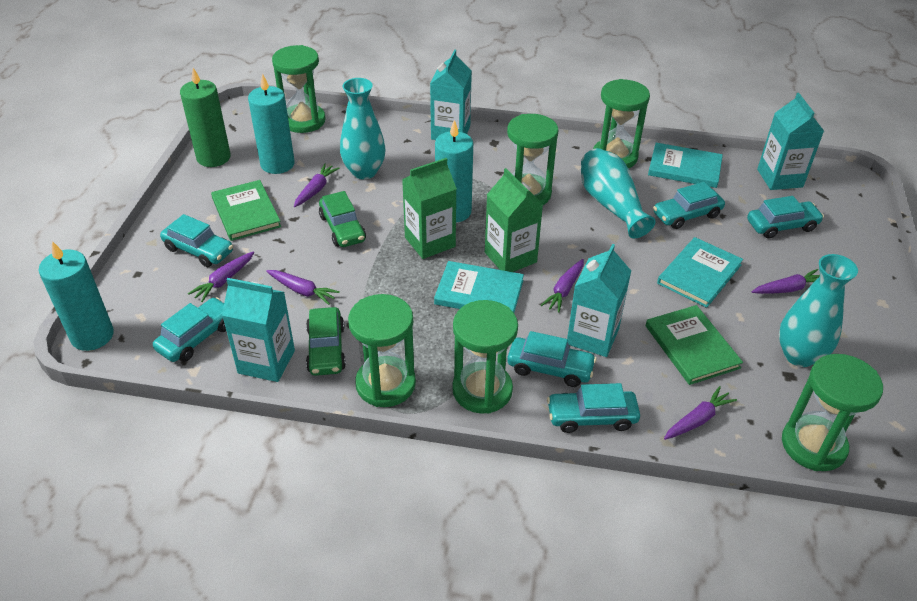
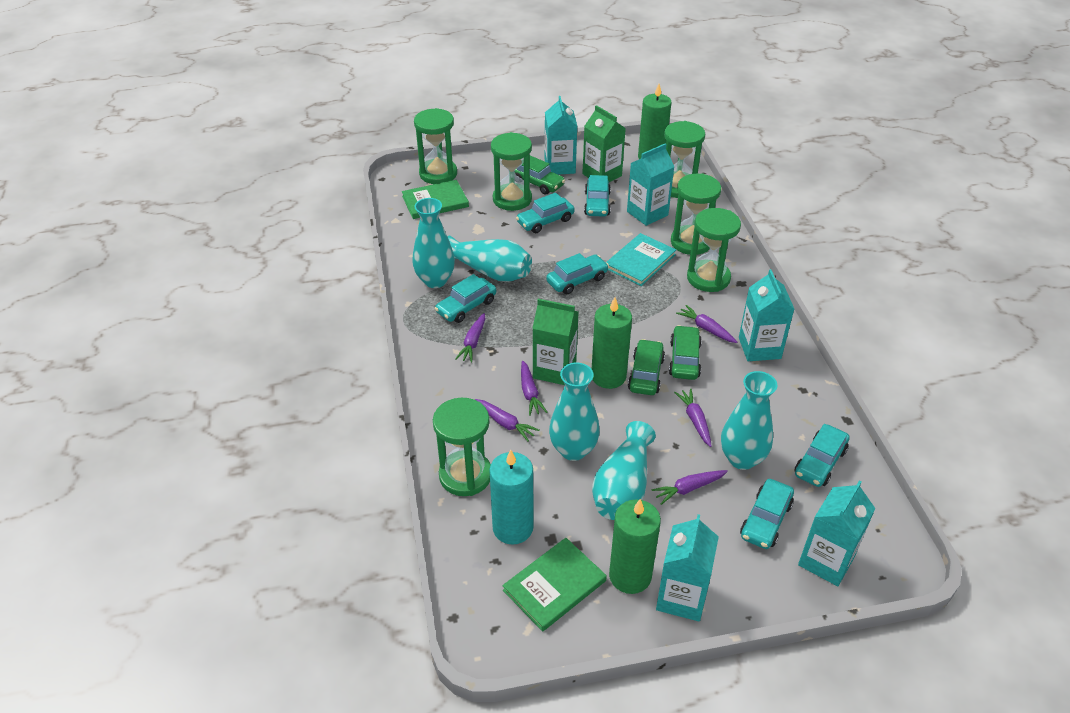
green candle: 1 -> 3
green car: 2 -> 3
turquoise book: 3 -> 1
turquoise candle: 3 -> 1
turquoise carton: 4 -> 5
turquoise vase: 3 -> 5

